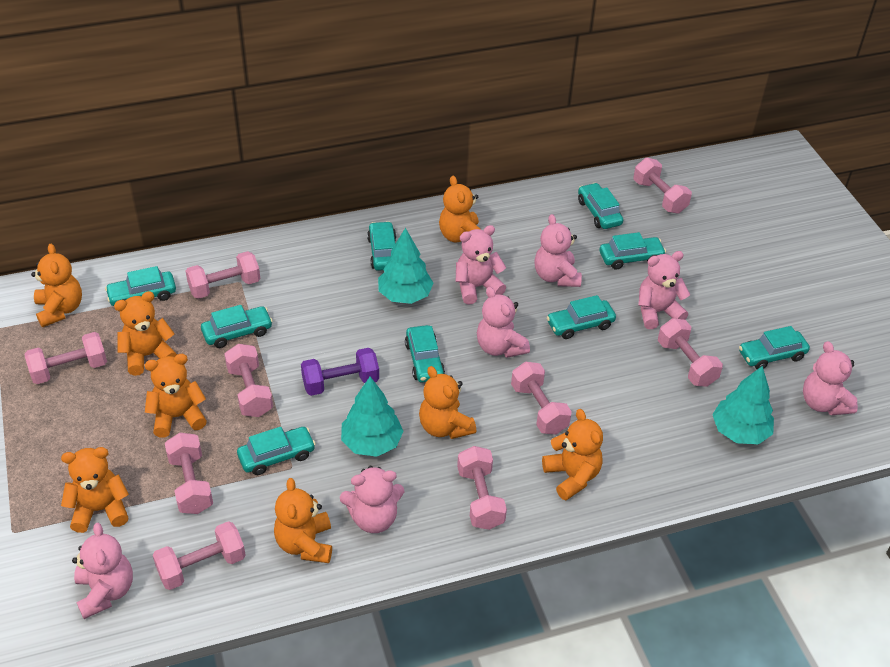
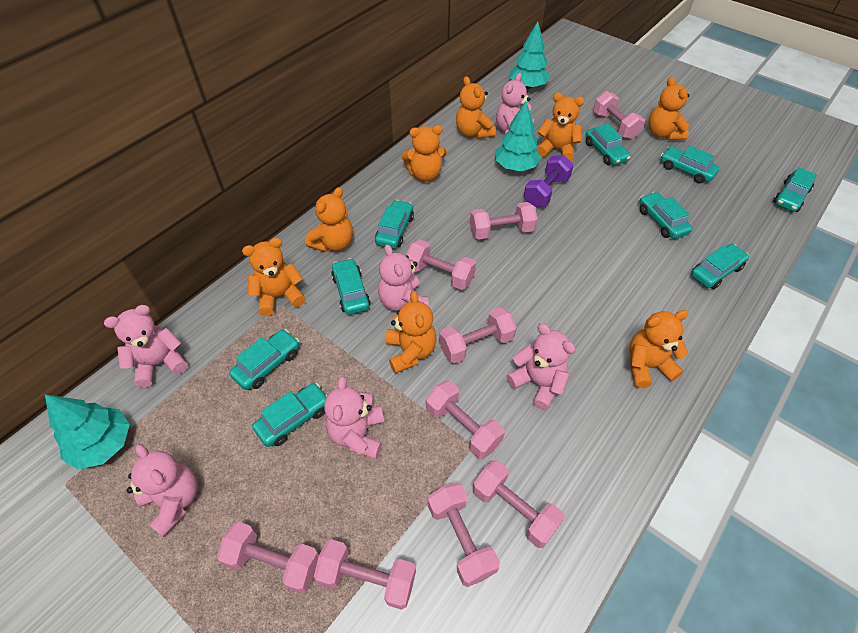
pink teddy bear: 7 -> 6

